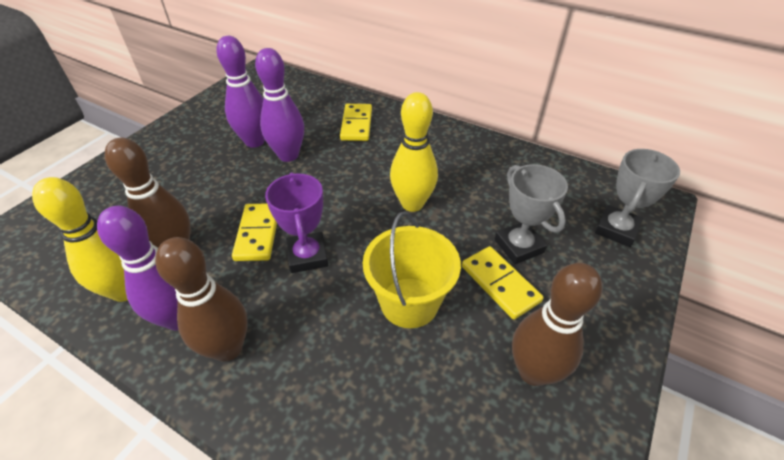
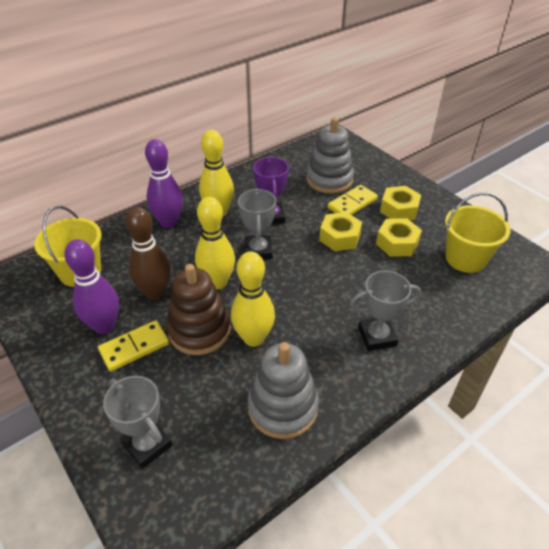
brown bowling pin: 3 -> 1
brown stacking toy: 0 -> 1
grey stacking toy: 0 -> 2
grey trophy: 2 -> 3
purple bowling pin: 3 -> 2
yellow bowling pin: 2 -> 3
yellow bucket: 1 -> 2
yellow domino: 3 -> 2
yellow nut: 0 -> 3

